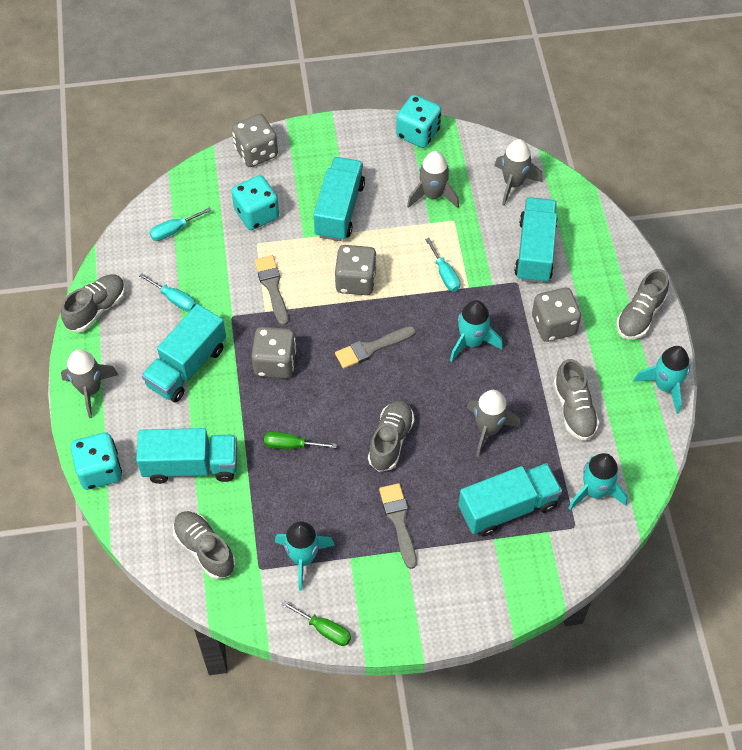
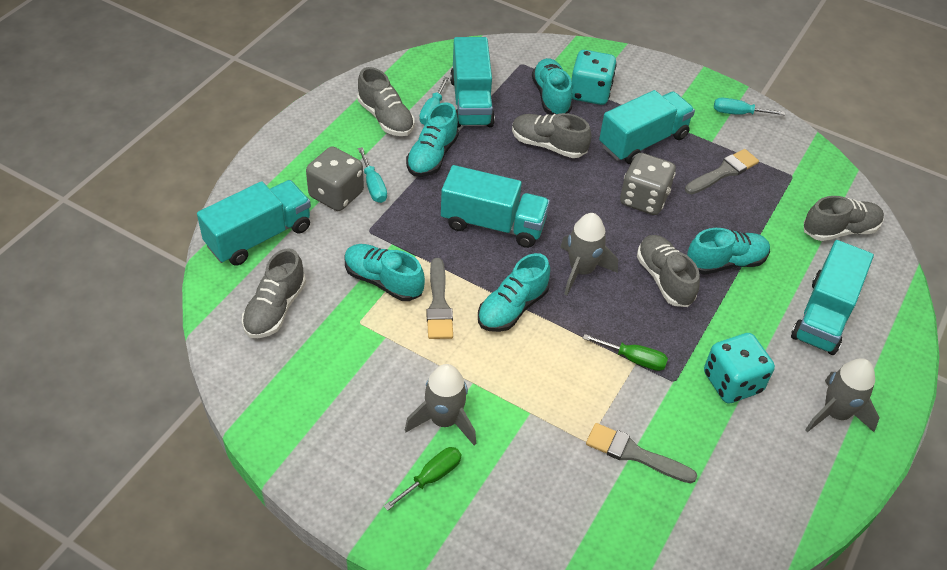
grey dice: 4 -> 2
grey rocket: 4 -> 3
turquoise dice: 3 -> 2
turquoise rocket: 4 -> 0
turquoise shoe: 0 -> 5

